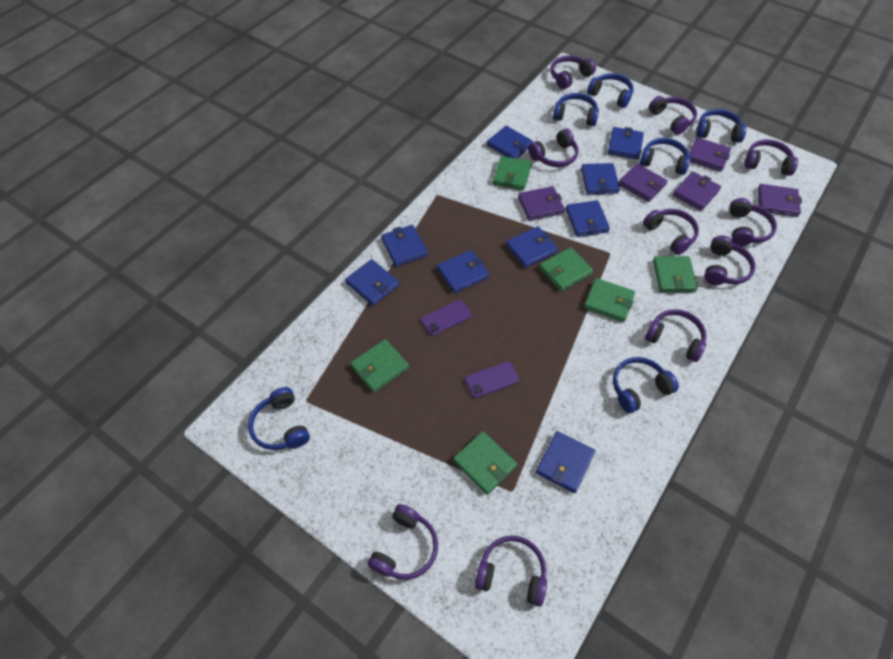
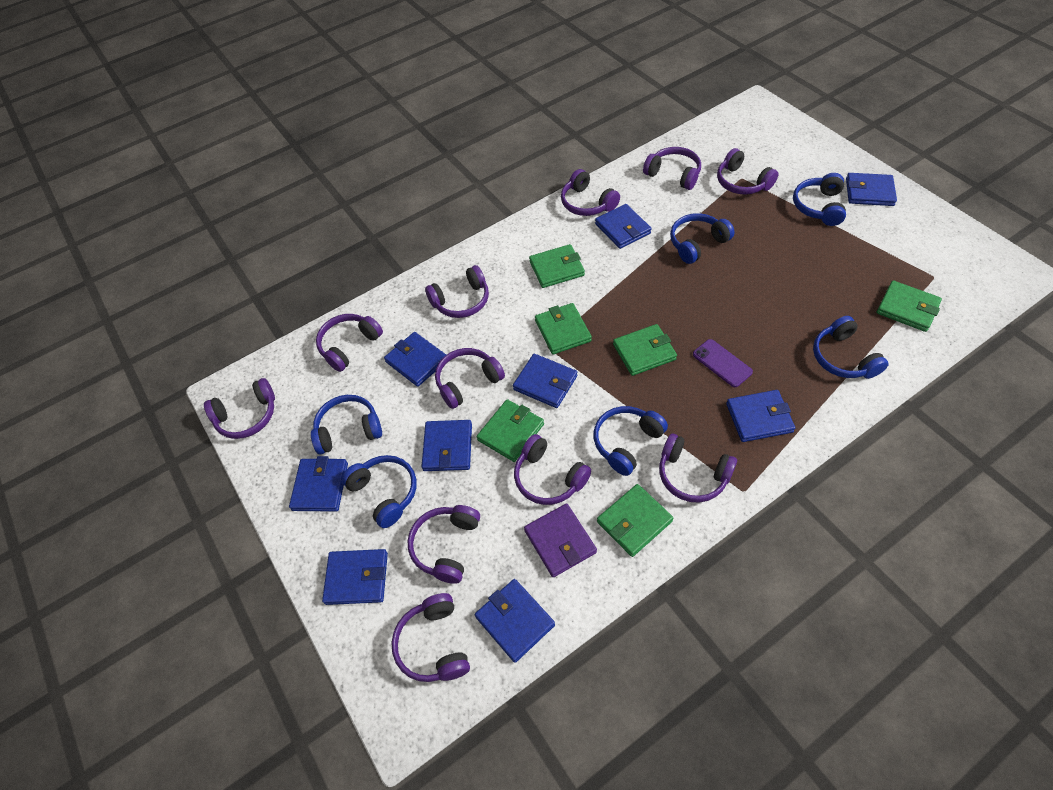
purple headphones: 10 -> 11
purple phone: 2 -> 1
purple wallet: 5 -> 1

